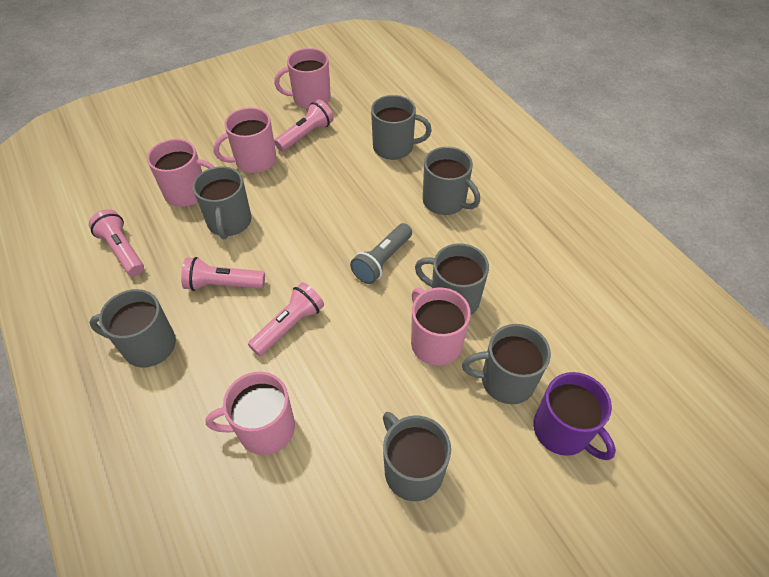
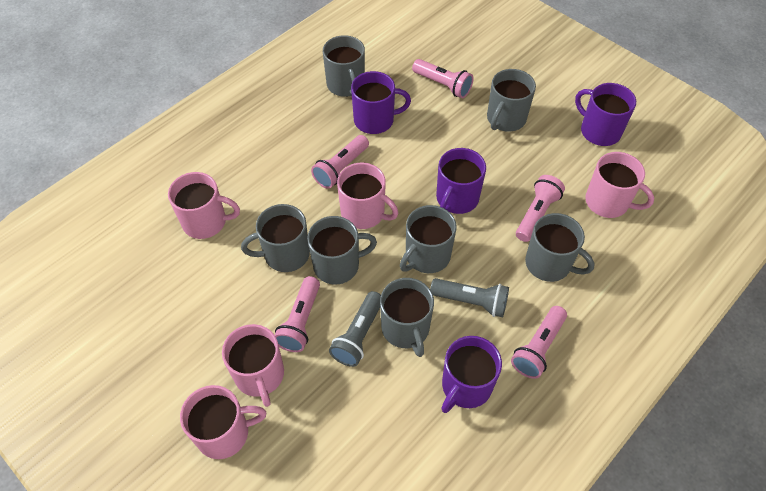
grey flashlight: 1 -> 2
pink flashlight: 4 -> 5
purple mug: 1 -> 4

